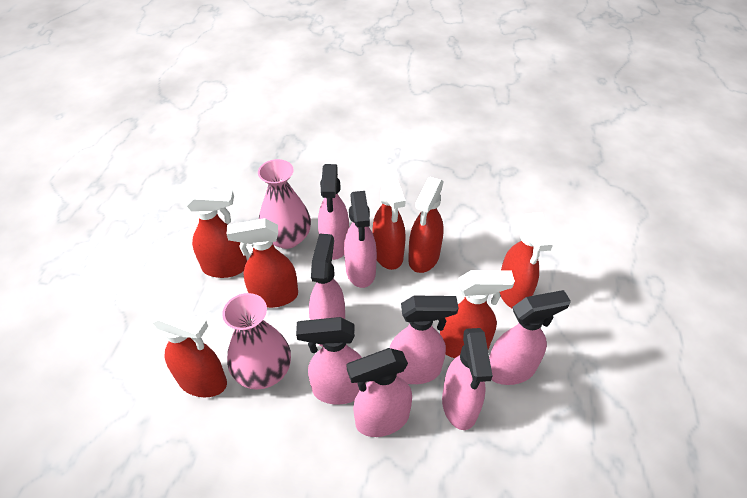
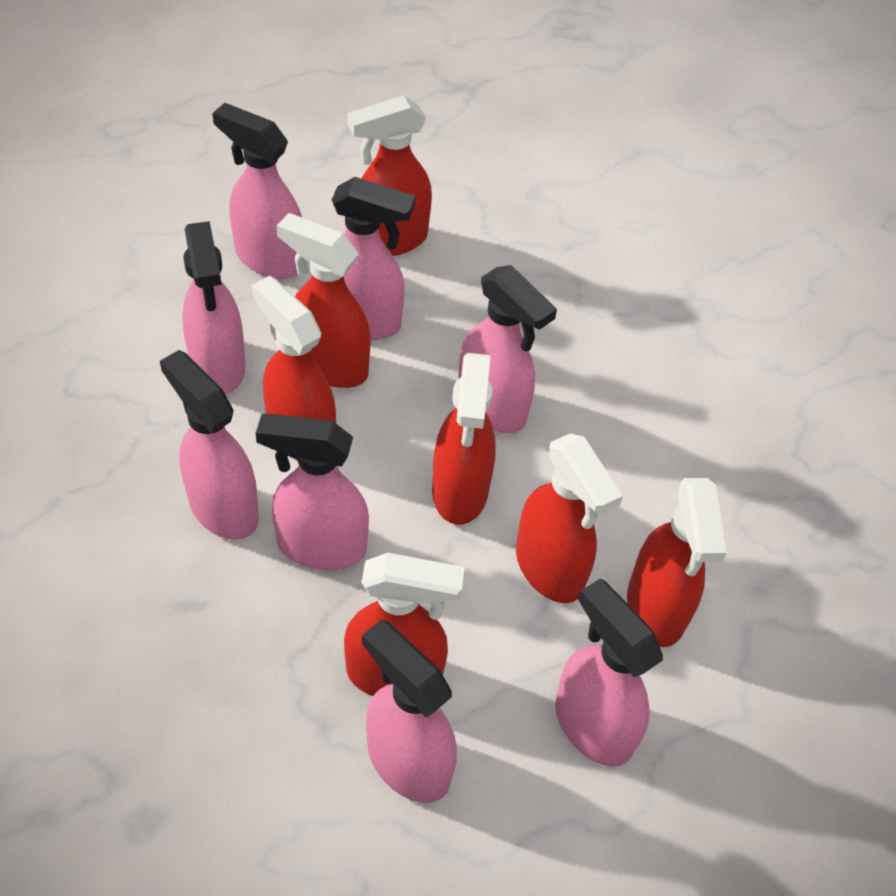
pink vase: 2 -> 0

